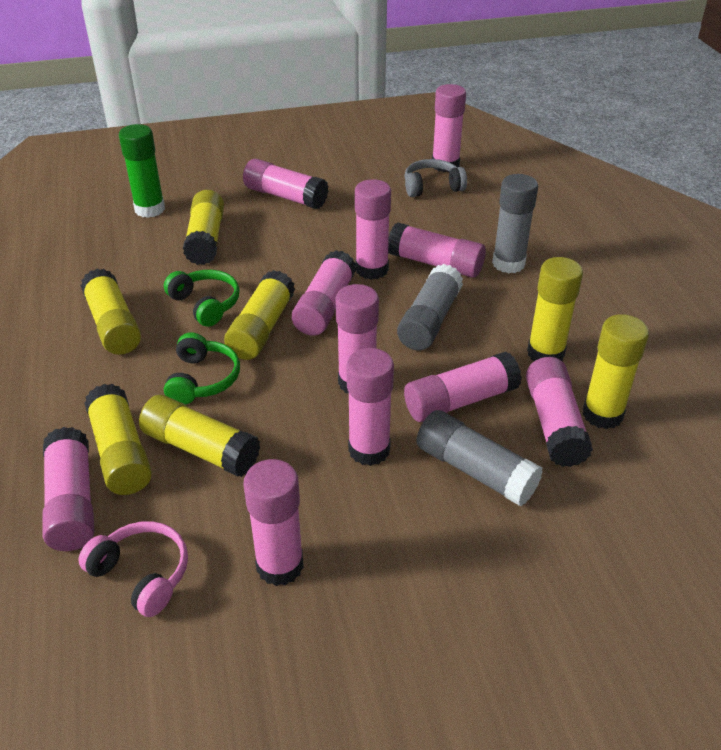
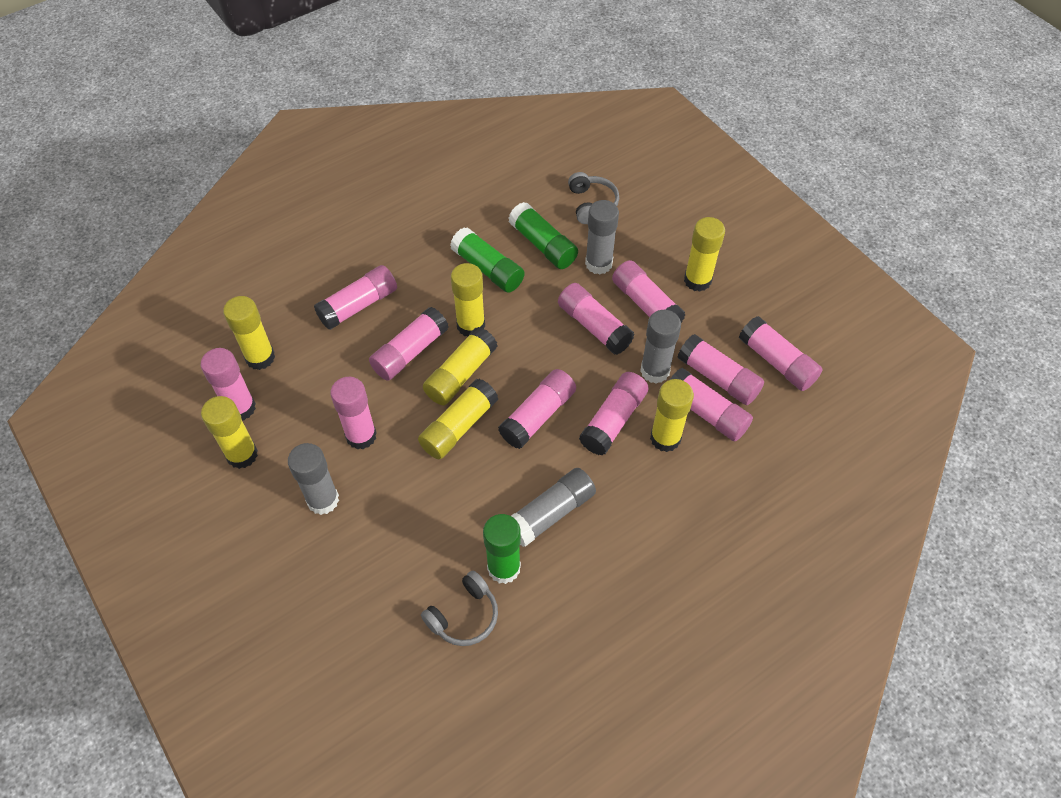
green glue stick: 1 -> 3
green headphones: 2 -> 0
grey glue stick: 3 -> 4
grey headphones: 1 -> 2
pink headphones: 1 -> 0

